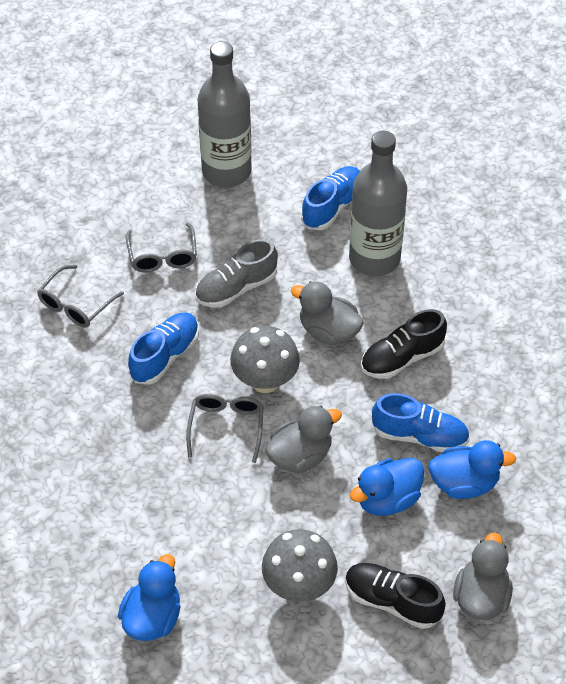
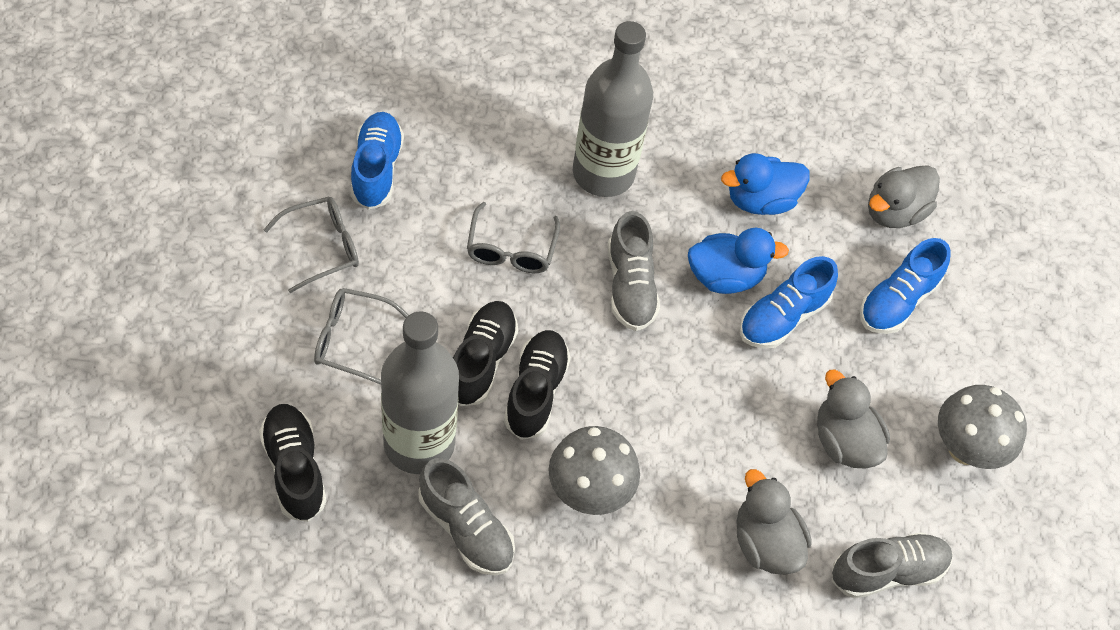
black shoe: 2 -> 3
blue duck: 3 -> 2
grey shoe: 1 -> 3

